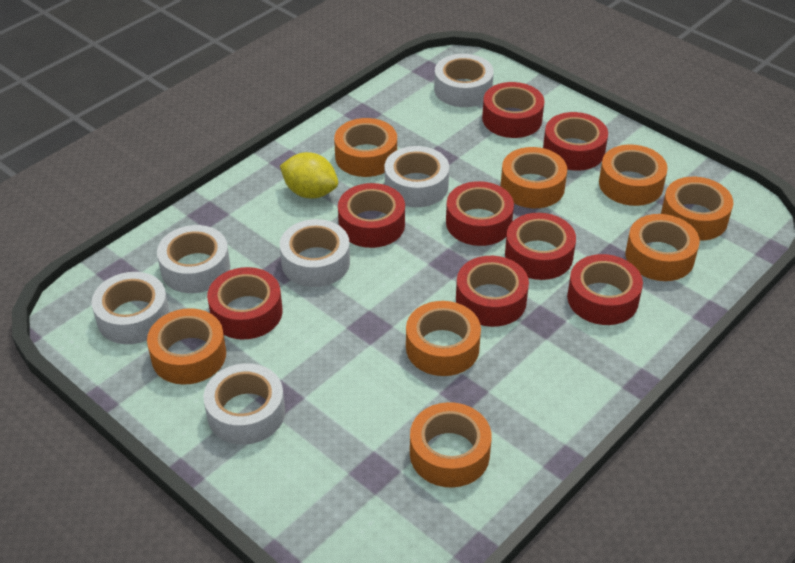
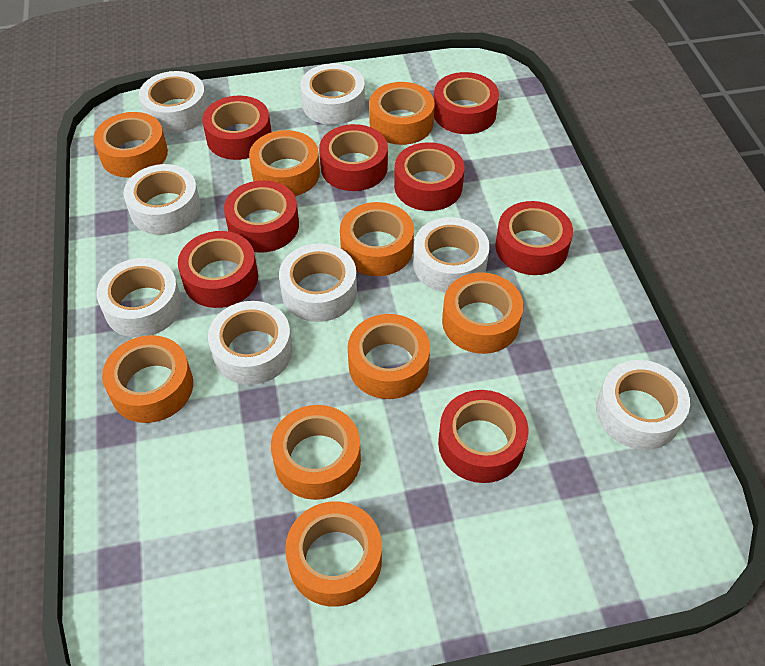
orange tape: 8 -> 9
white tape: 6 -> 8
yellow lemon: 1 -> 0

